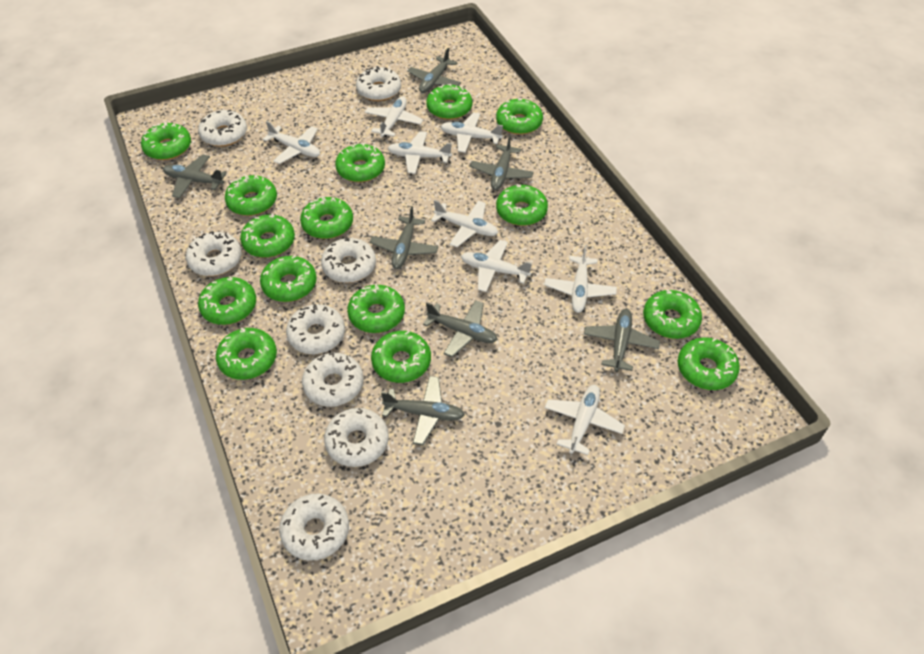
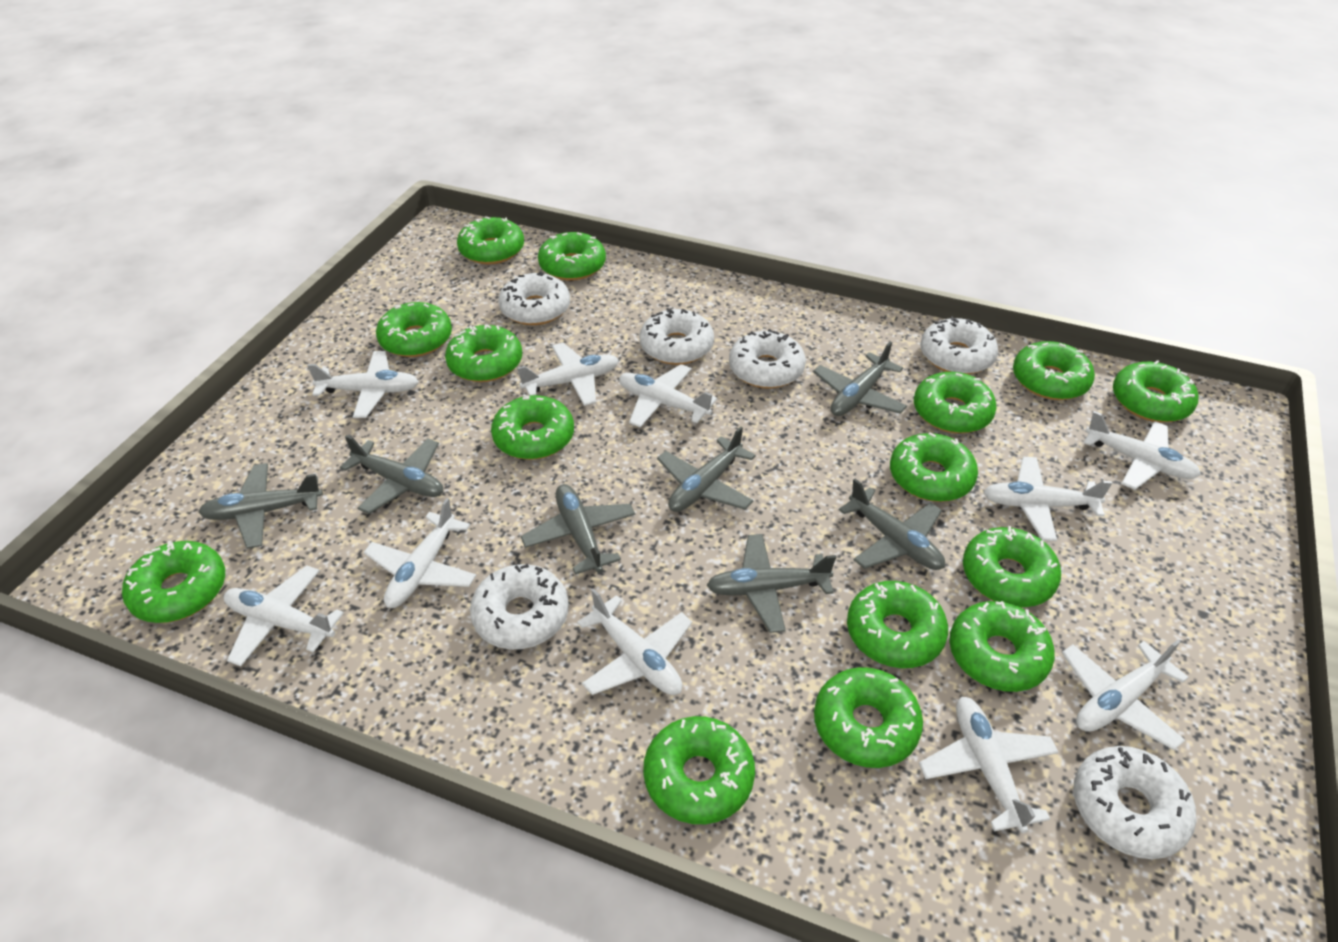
white donut: 8 -> 6
white plane: 8 -> 10

